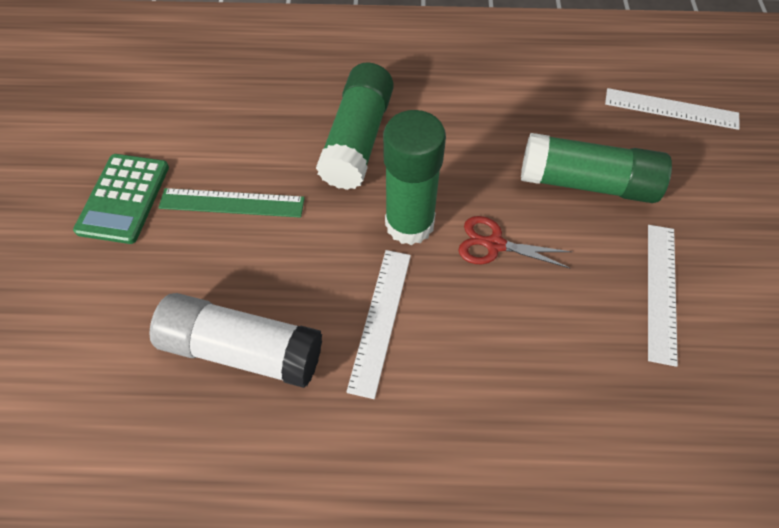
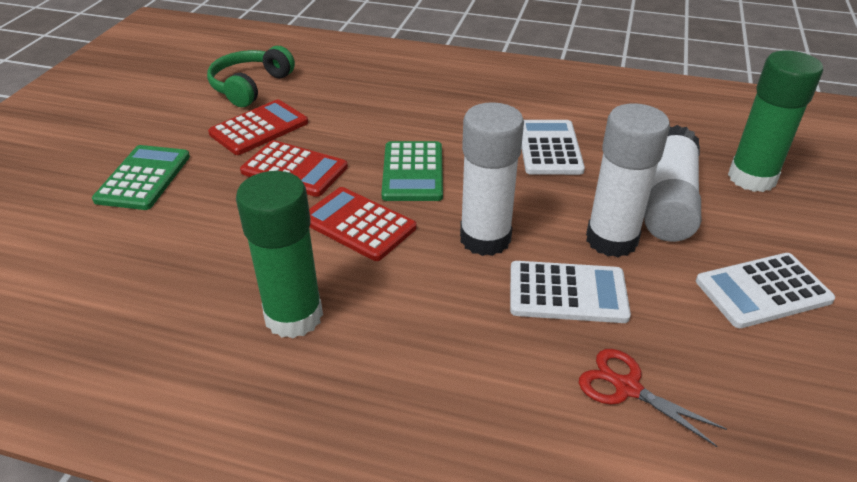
green calculator: 1 -> 2
green glue stick: 3 -> 2
green headphones: 0 -> 1
green ruler: 1 -> 0
red calculator: 0 -> 3
white calculator: 0 -> 3
white glue stick: 1 -> 3
white ruler: 3 -> 0

